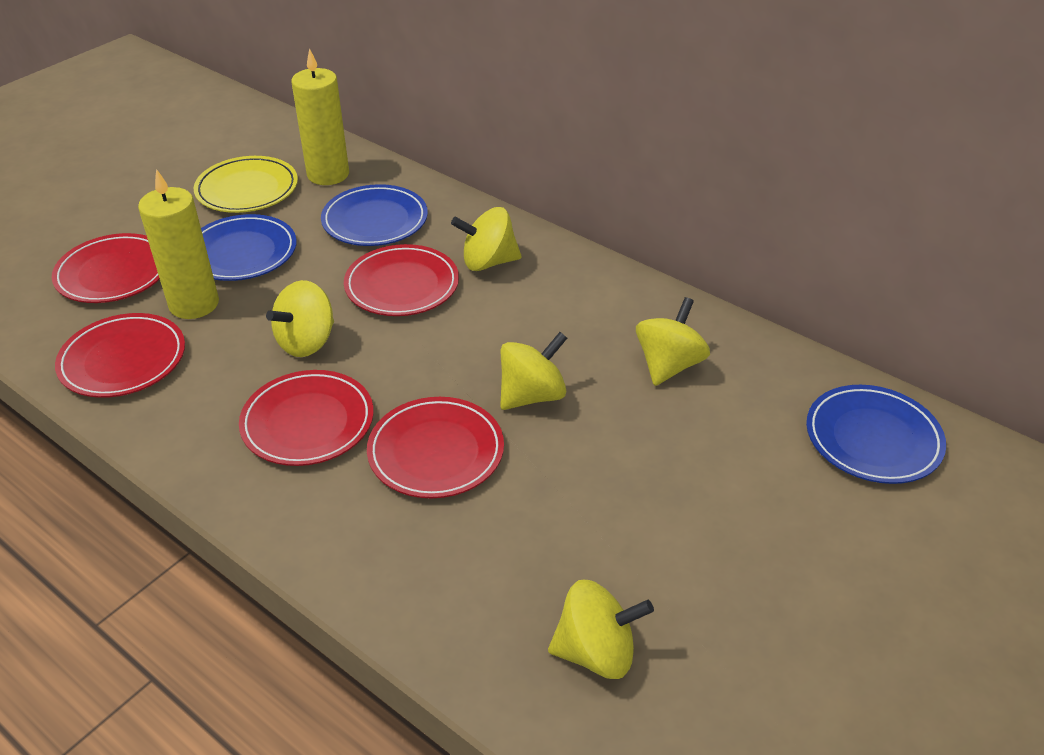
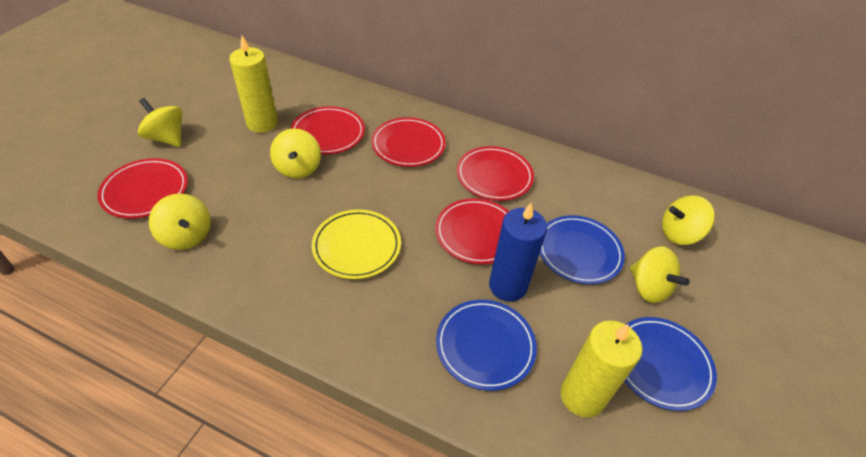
blue candle: 0 -> 1

